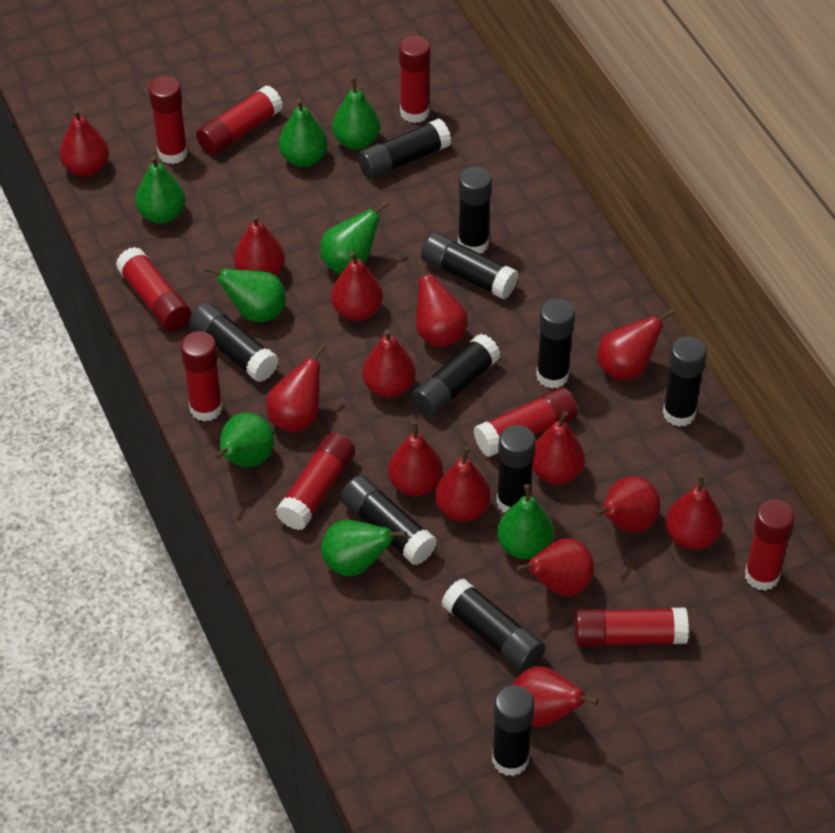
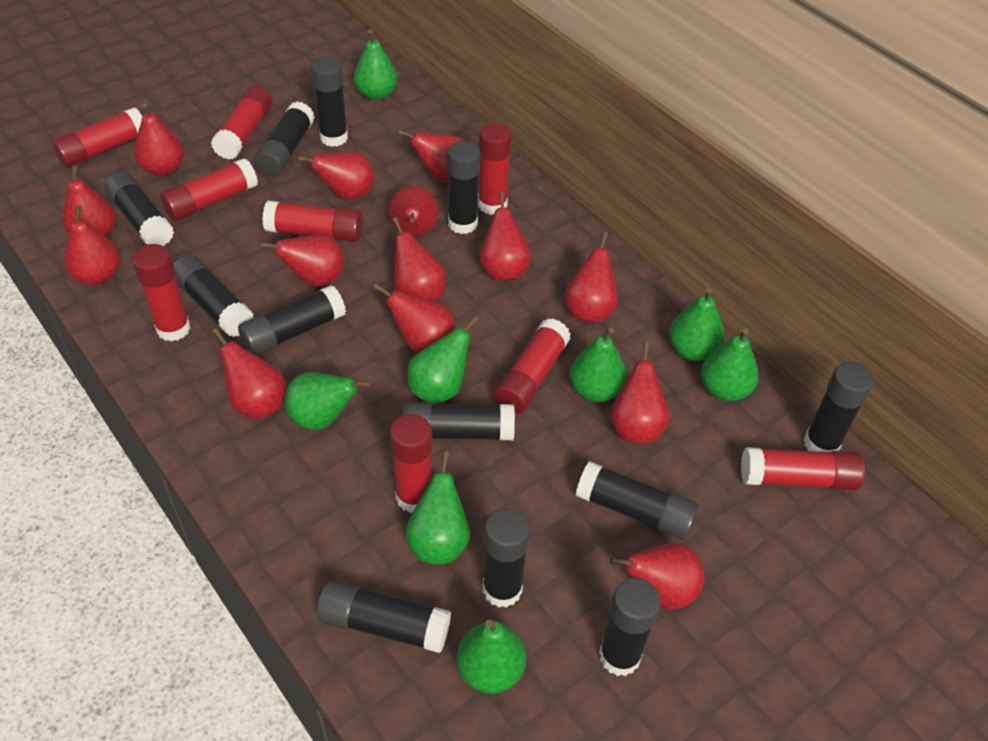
black glue stick: 11 -> 12

